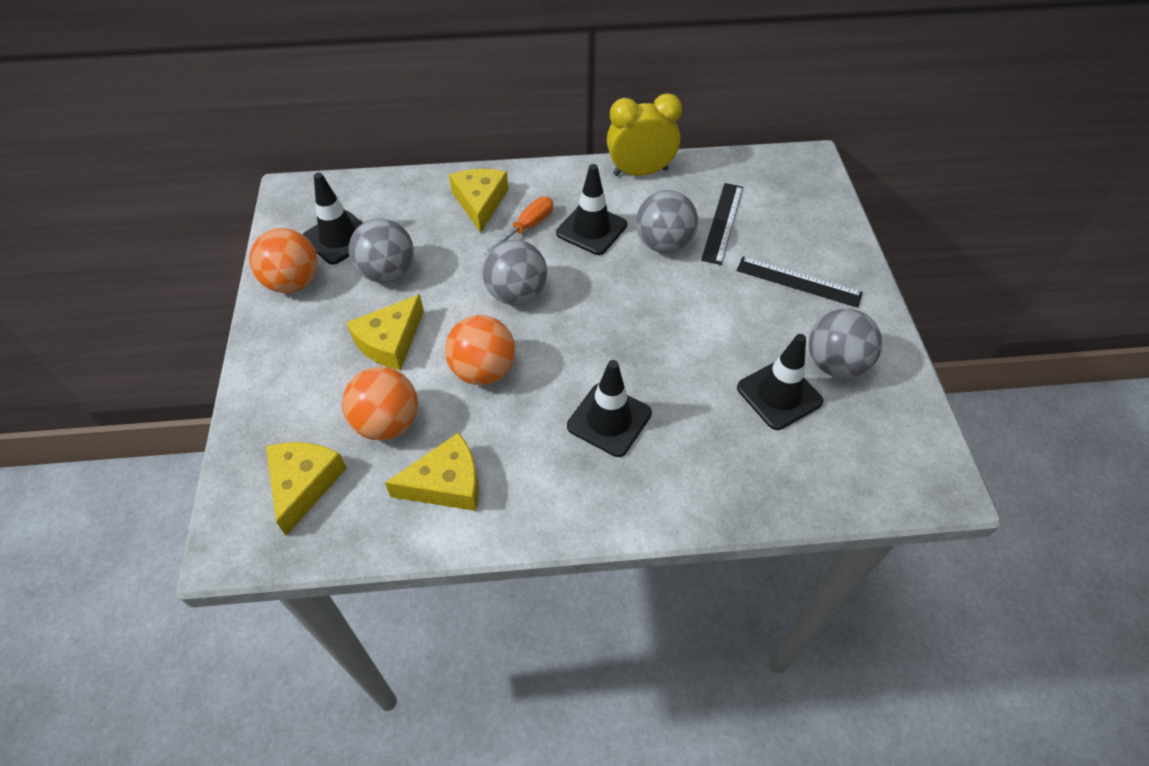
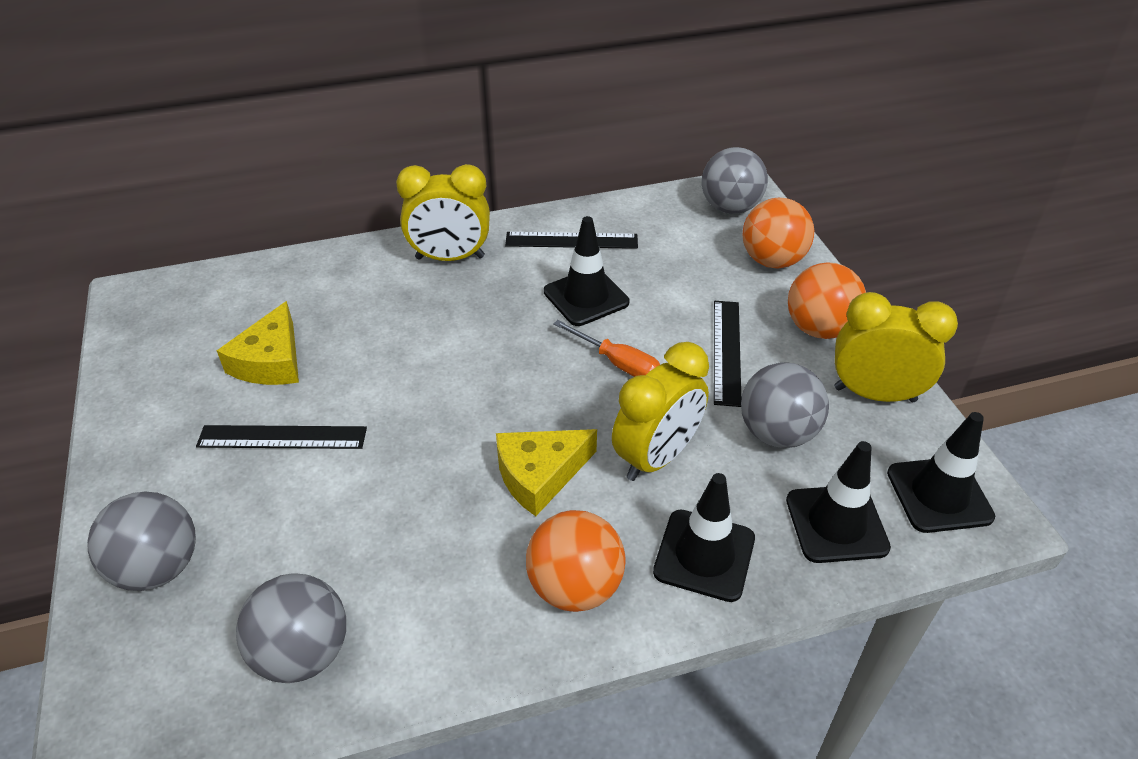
black ruler: 2 -> 3
yellow cheese: 4 -> 2
yellow clock: 1 -> 3

